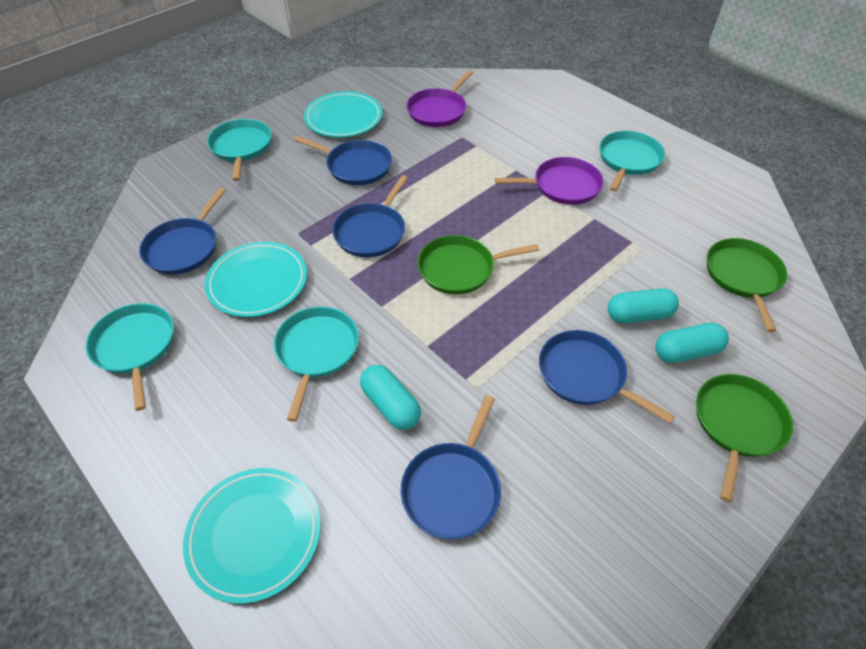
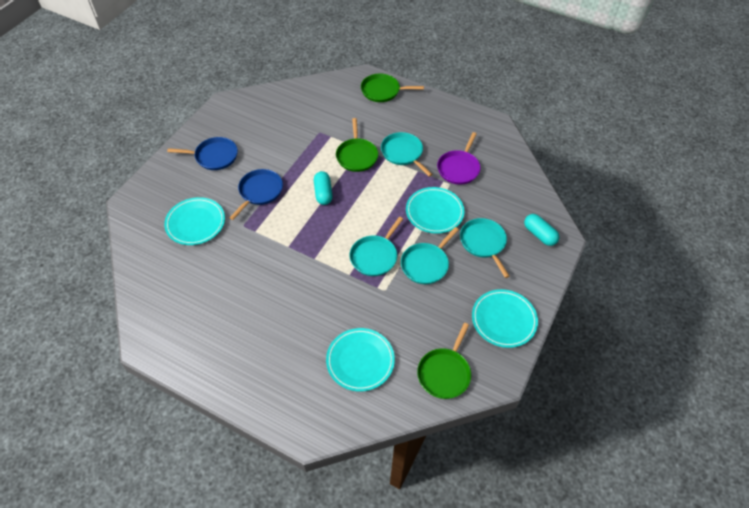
blue pan: 5 -> 2
purple pan: 2 -> 1
turquoise capsule: 3 -> 2
turquoise plate: 3 -> 4

